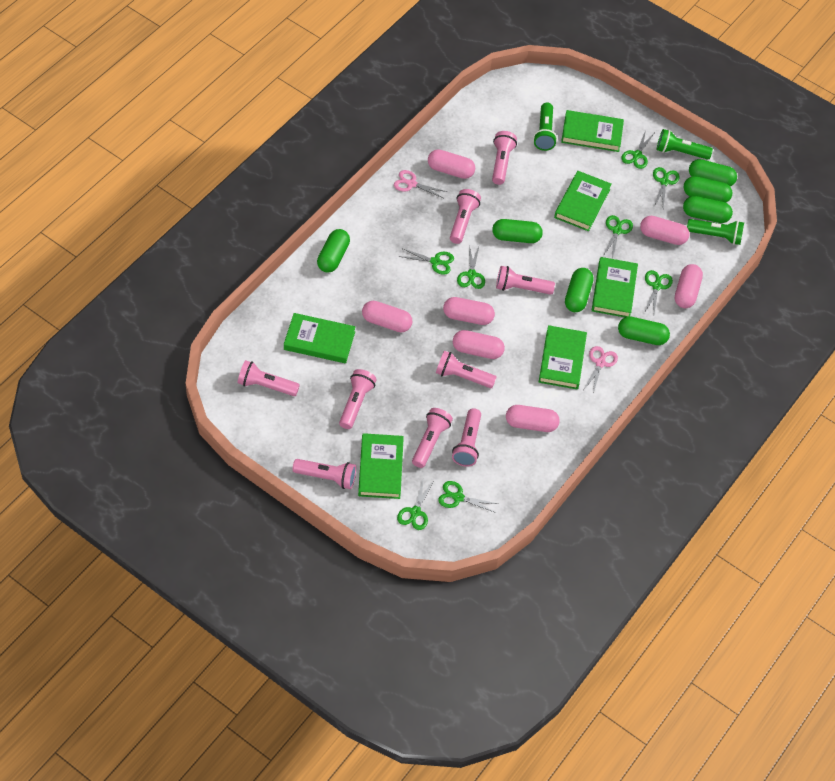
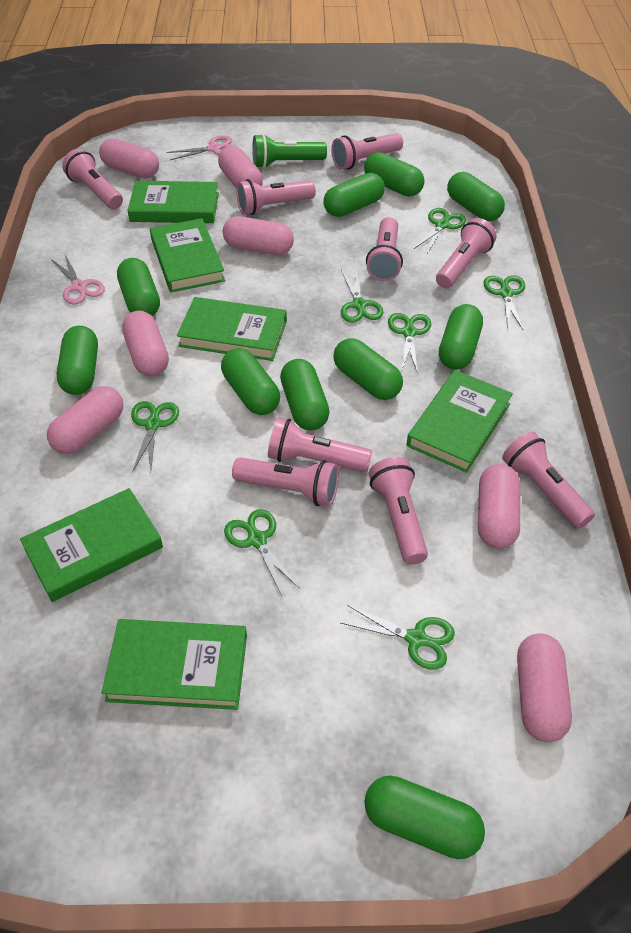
green capsule: 7 -> 10
green flashlight: 3 -> 1
green scissors: 8 -> 7

